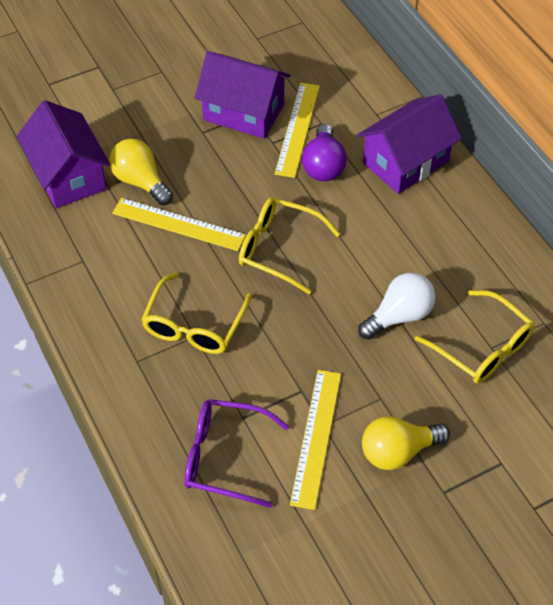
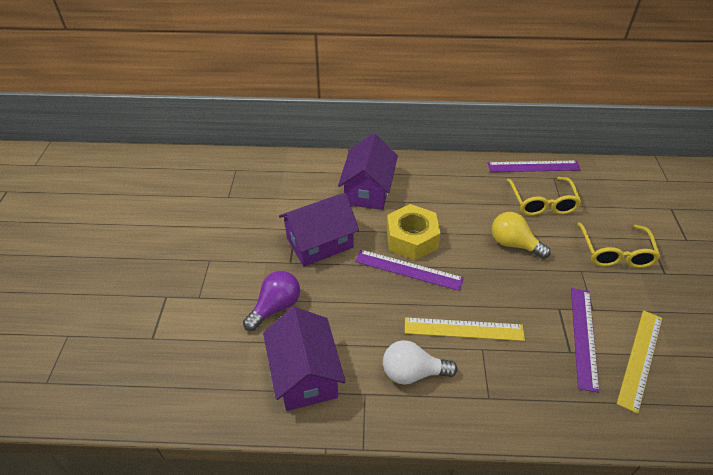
purple glasses: 1 -> 0
purple ruler: 0 -> 3
yellow glasses: 3 -> 2
yellow light bulb: 2 -> 1
yellow nut: 0 -> 1
yellow ruler: 3 -> 2

